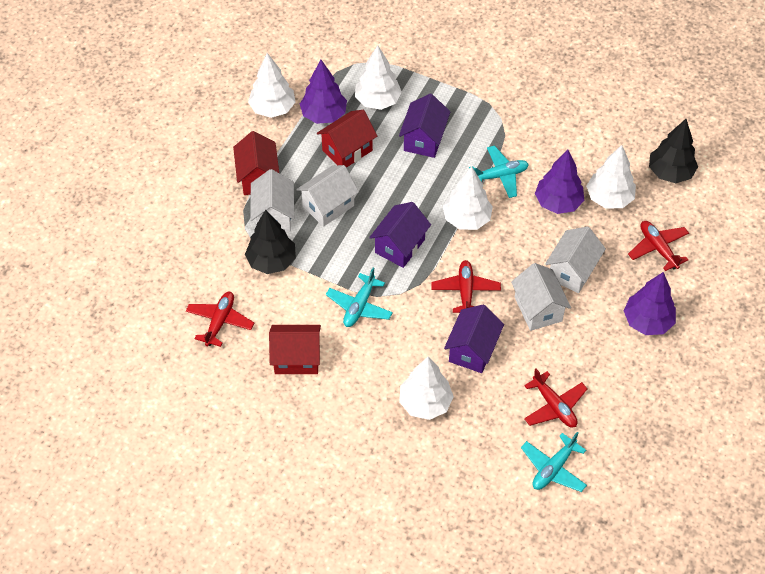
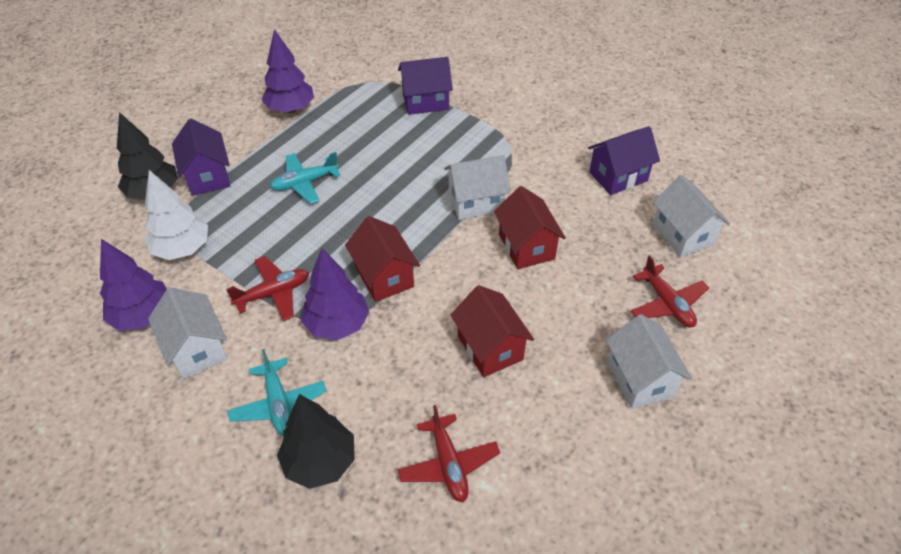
red plane: 4 -> 3
turquoise plane: 3 -> 2
white tree: 5 -> 1

